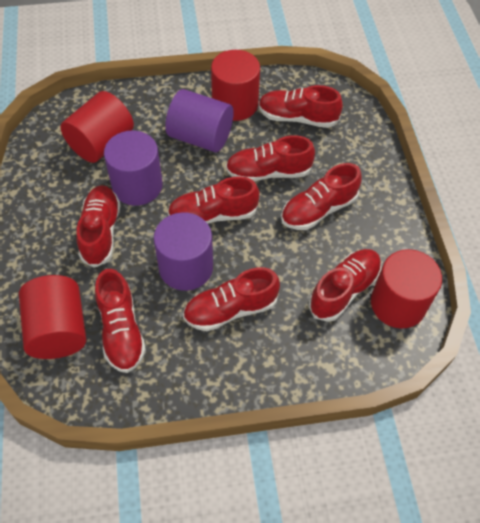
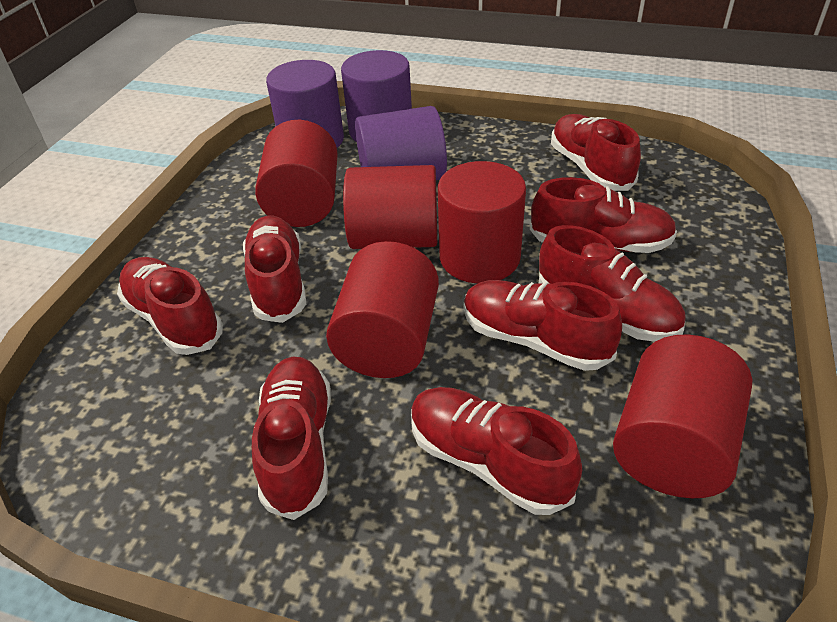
red cylinder: 4 -> 5

